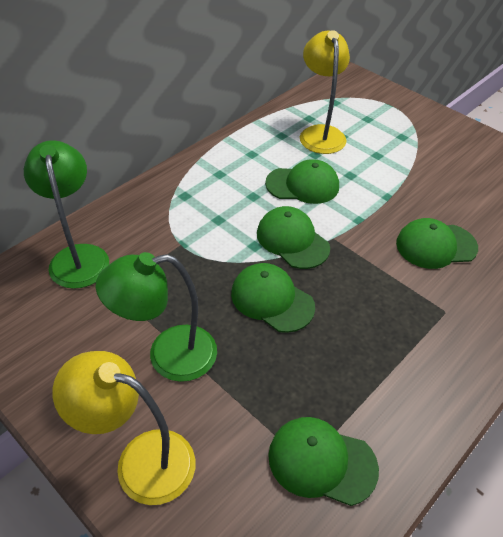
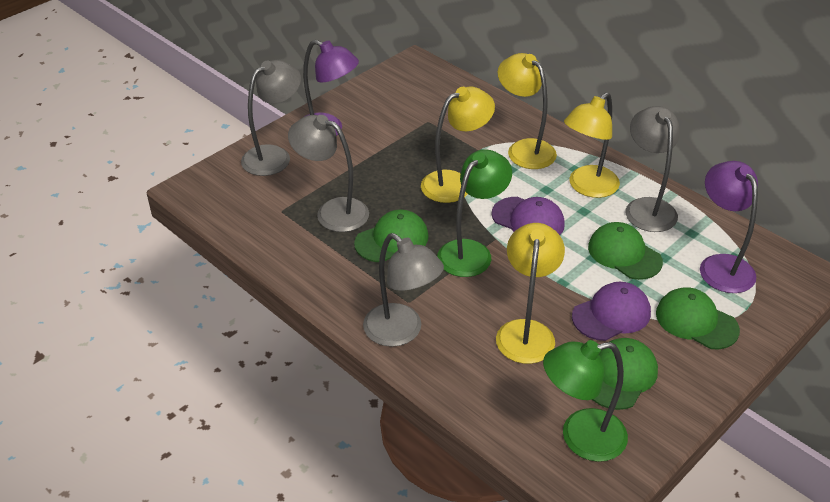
green cap: 5 -> 4
grey lamp: 0 -> 4
purple cap: 0 -> 2
purple lamp: 0 -> 2
yellow lamp: 2 -> 4

